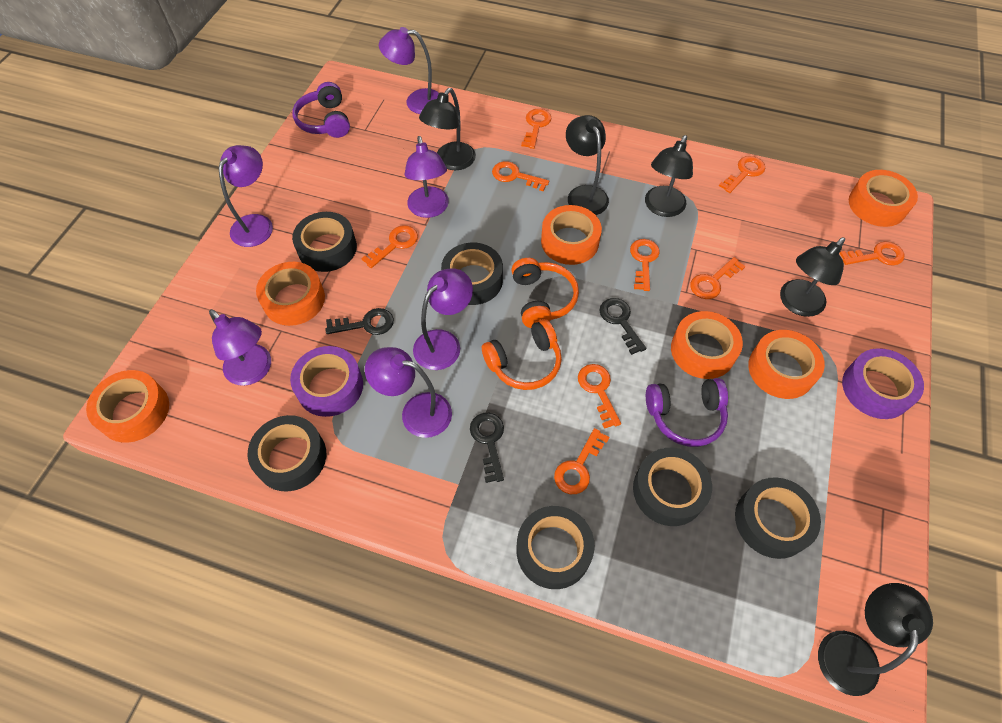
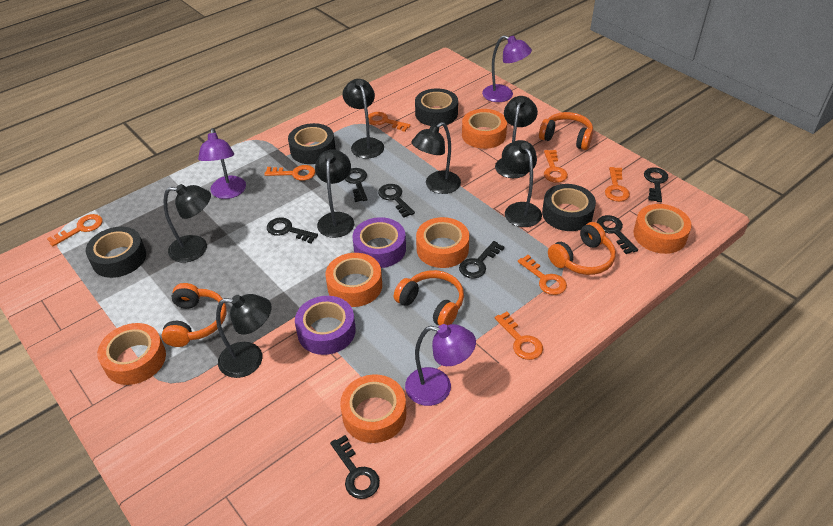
black key: 3 -> 7
black lamp: 5 -> 7
black tape: 6 -> 4
orange headphones: 2 -> 4
orange key: 9 -> 7
purple headphones: 2 -> 0
purple lamp: 6 -> 3

